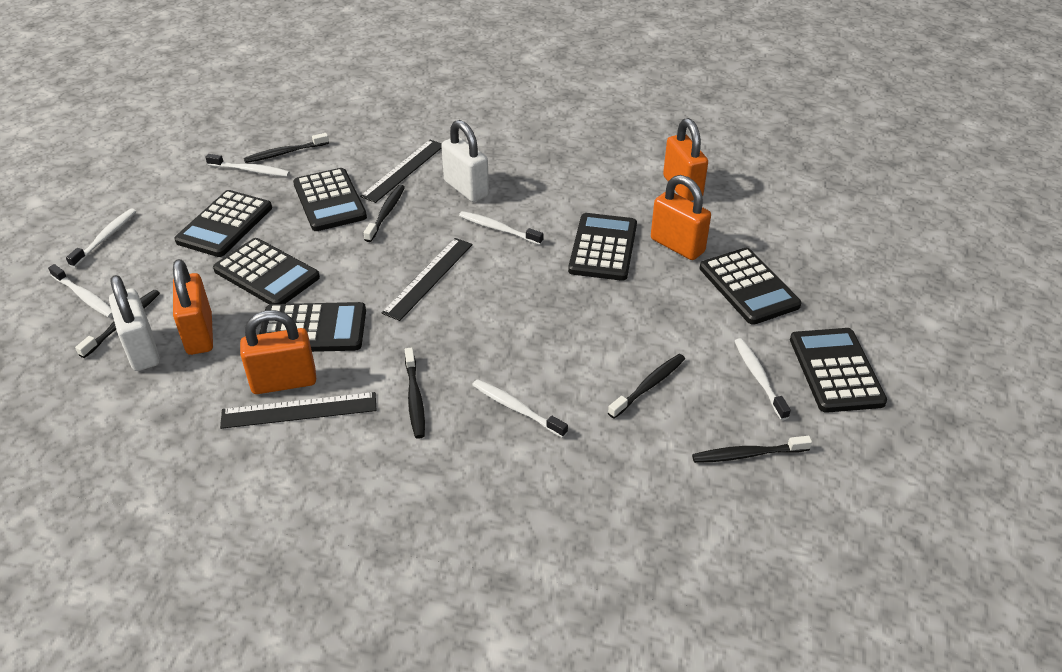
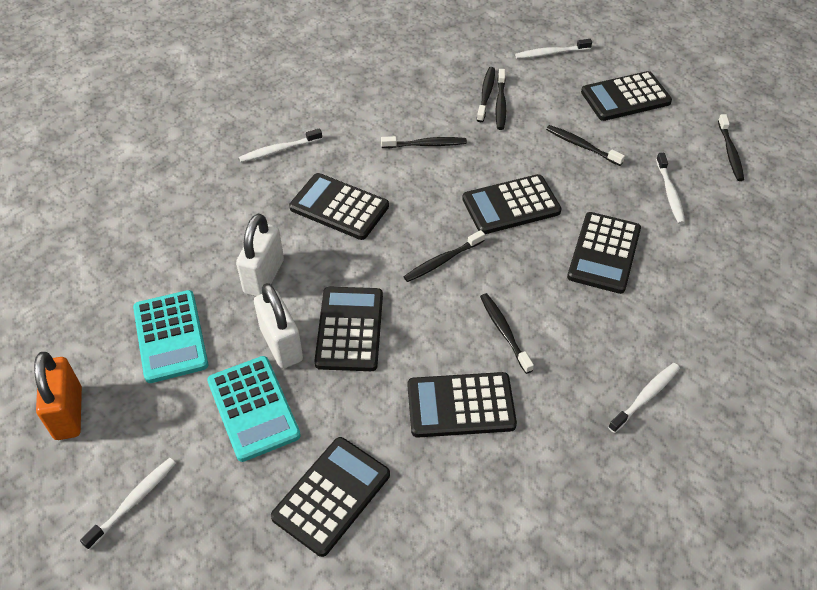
black ruler: 3 -> 0
black toothbrush: 6 -> 7
orange padlock: 4 -> 1
turquoise calculator: 0 -> 2
white toothbrush: 6 -> 5

